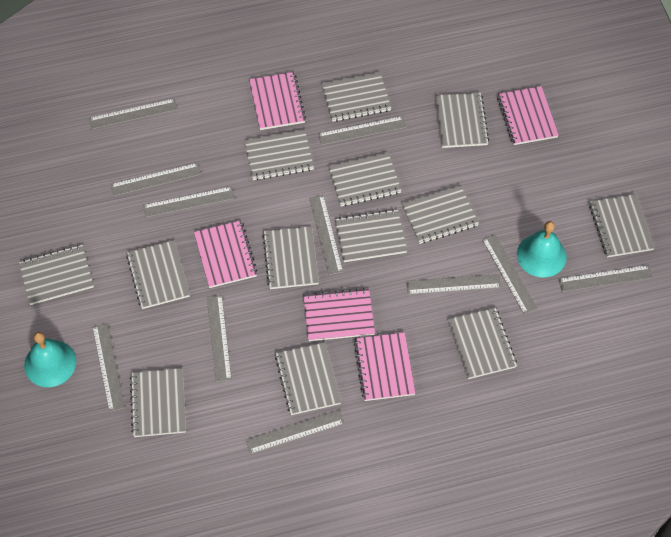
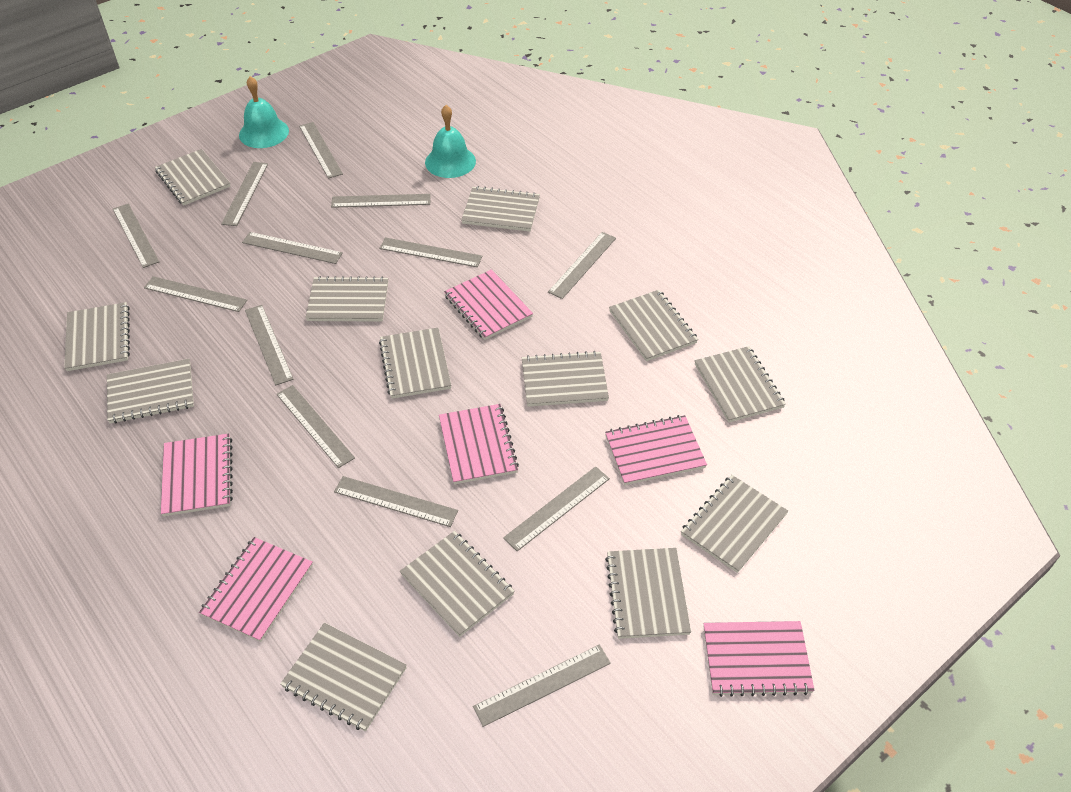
grey ruler: 11 -> 13
pink notebook: 5 -> 6

